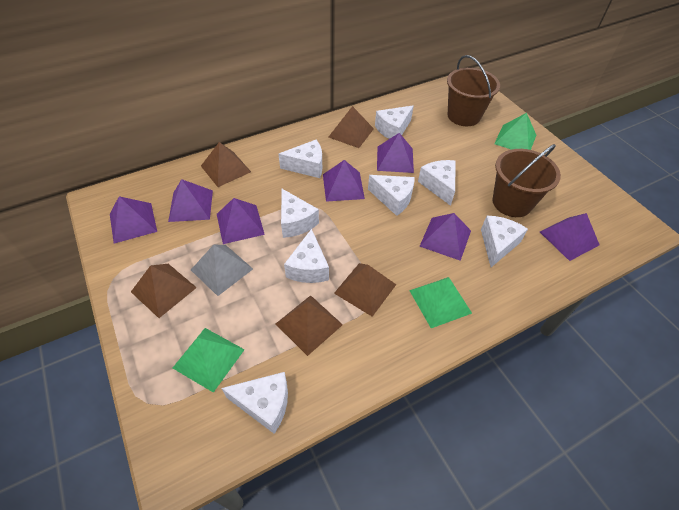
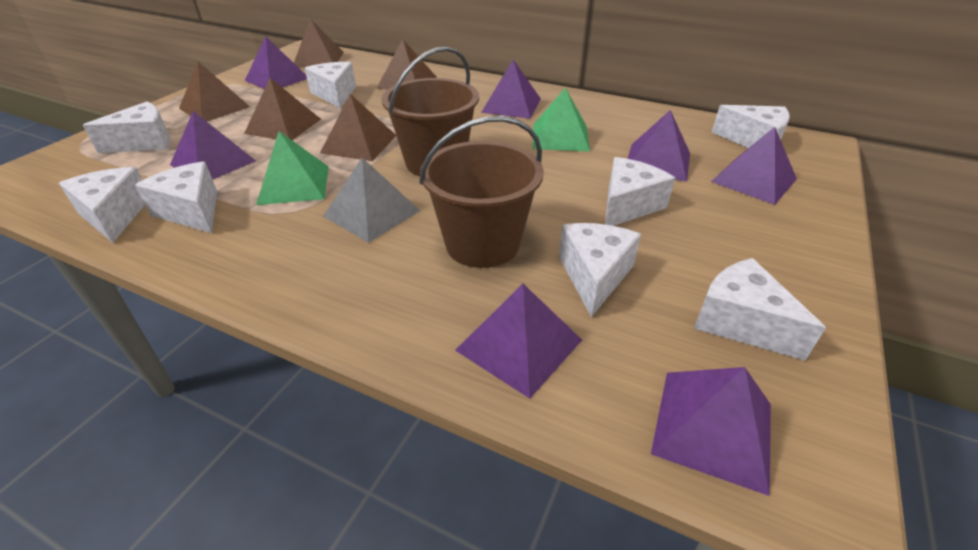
green pyramid: 3 -> 2

